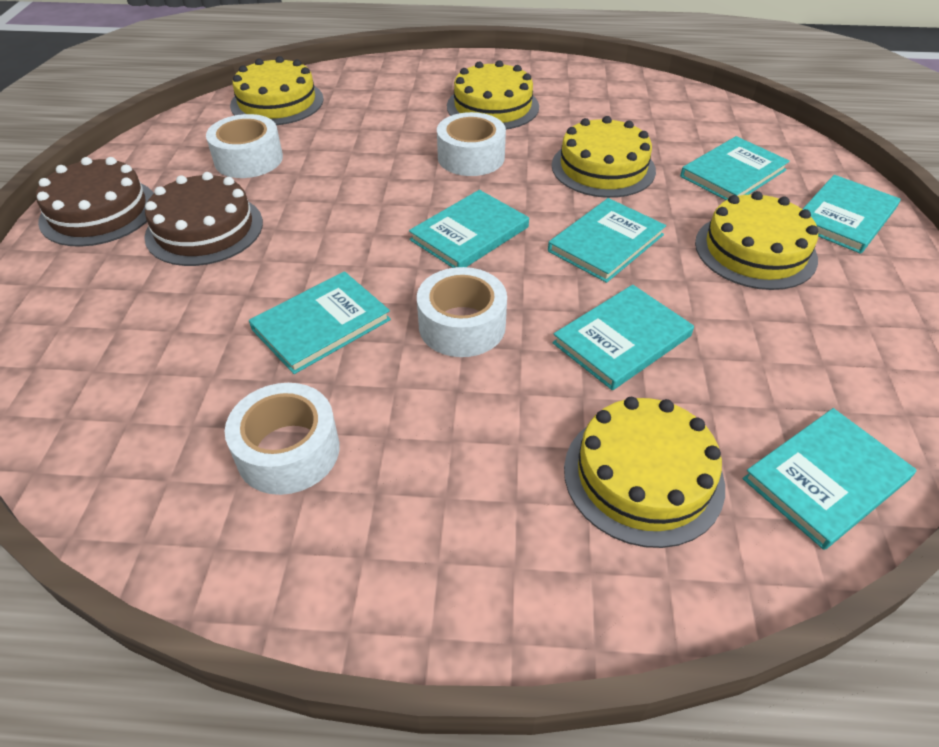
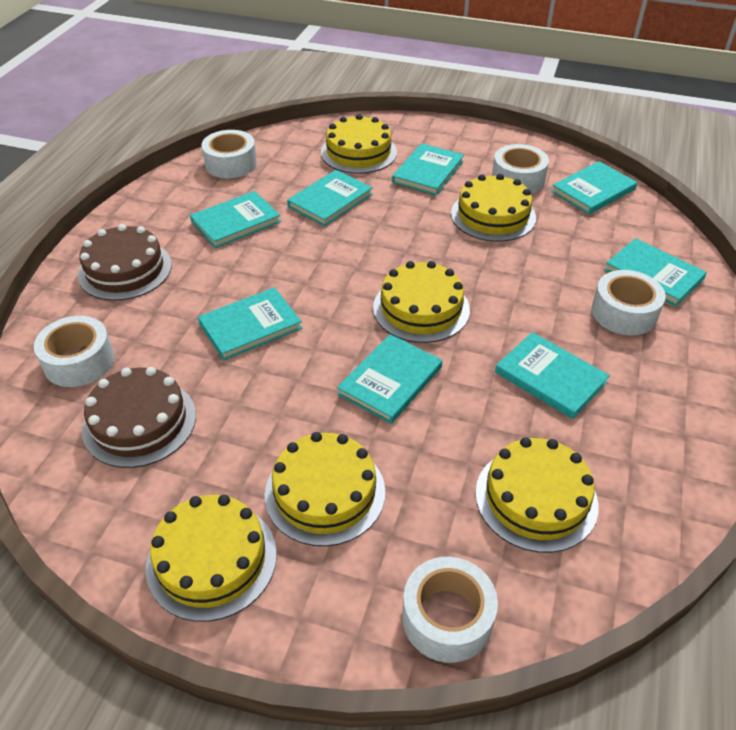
turquoise book: 7 -> 8
white tape: 4 -> 5
yellow cake: 5 -> 6

